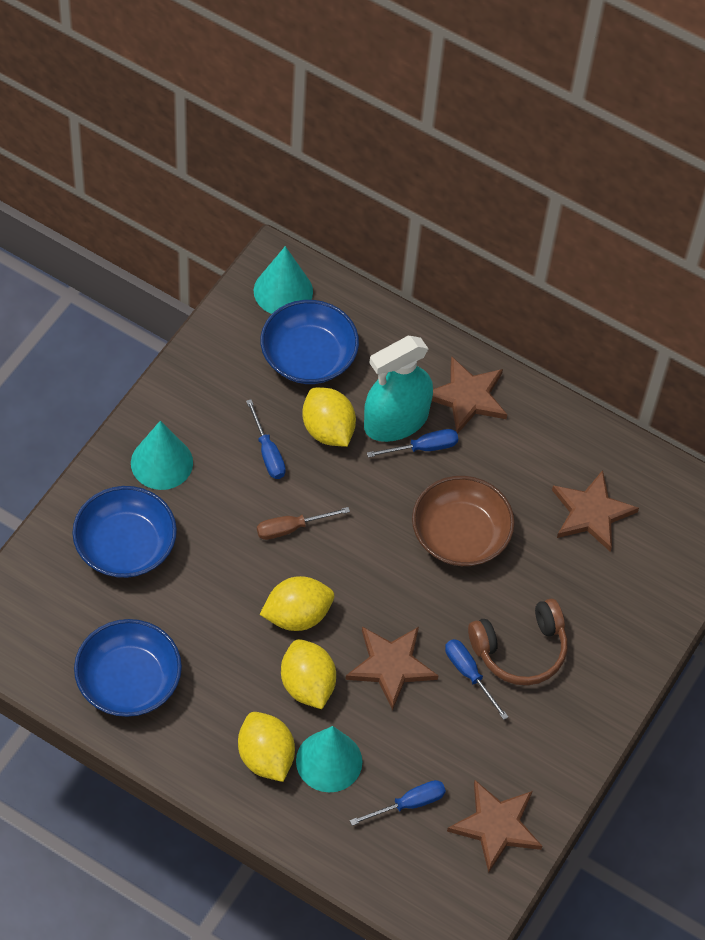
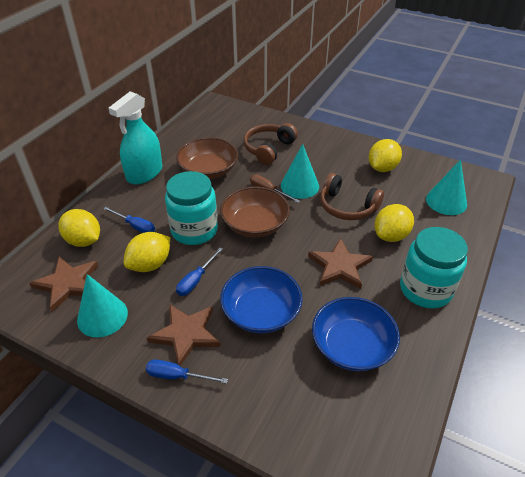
blue bowl: 3 -> 2
blue screwdriver: 4 -> 3
brown bowl: 1 -> 2
brown headphones: 1 -> 2
brown star: 4 -> 3
turquoise jar: 0 -> 2

